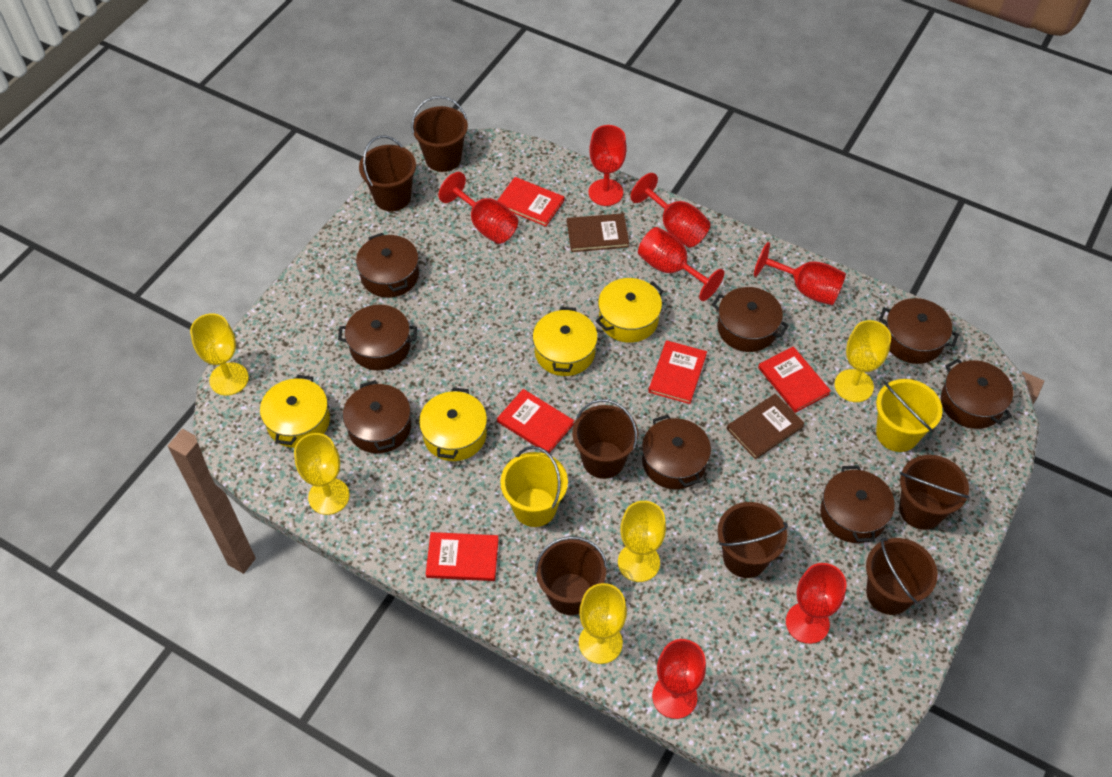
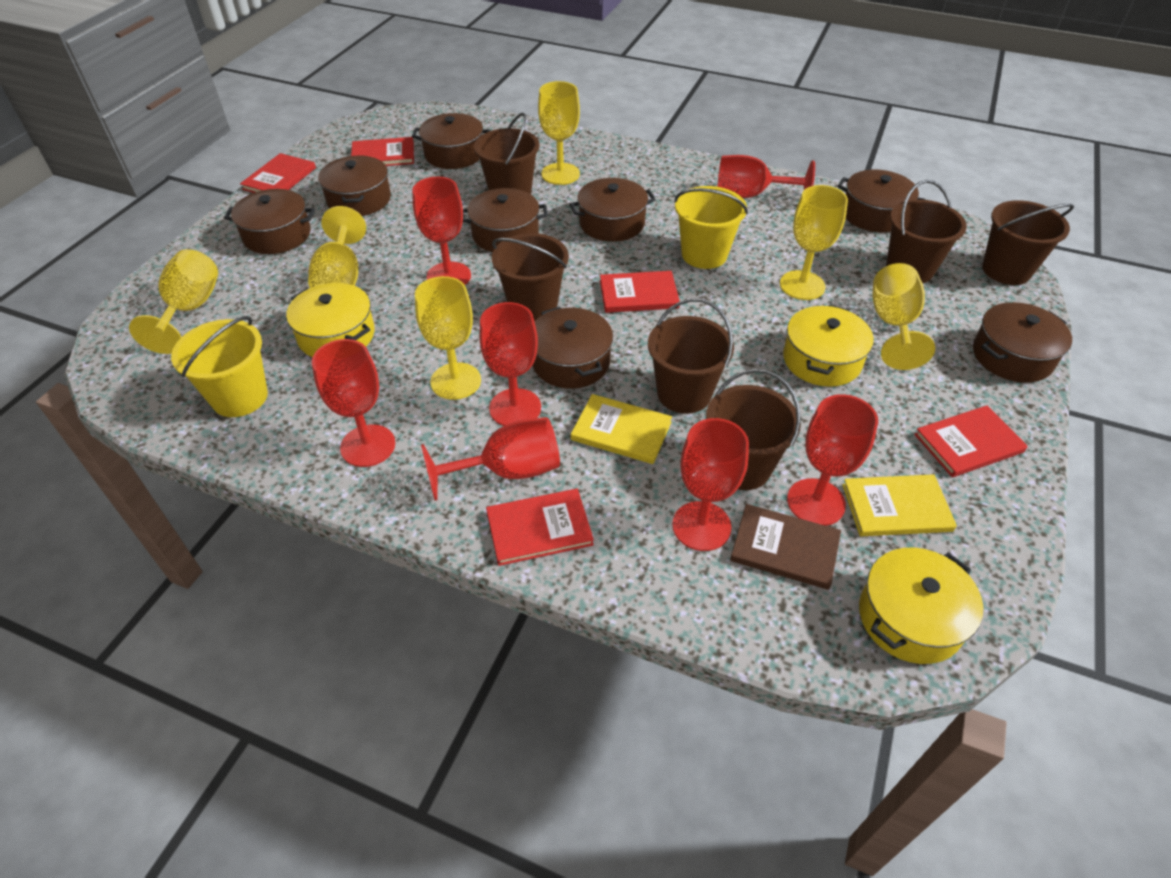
brown book: 2 -> 1
brown bucket: 7 -> 6
yellow book: 0 -> 2
yellow goblet: 5 -> 6
yellow pot: 4 -> 3

